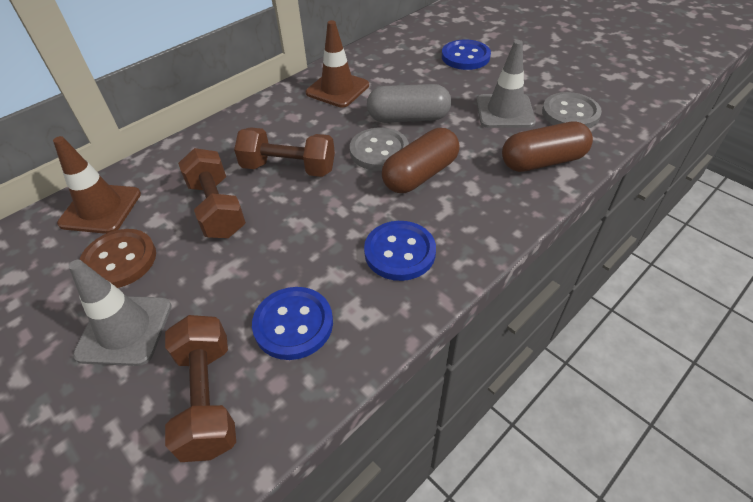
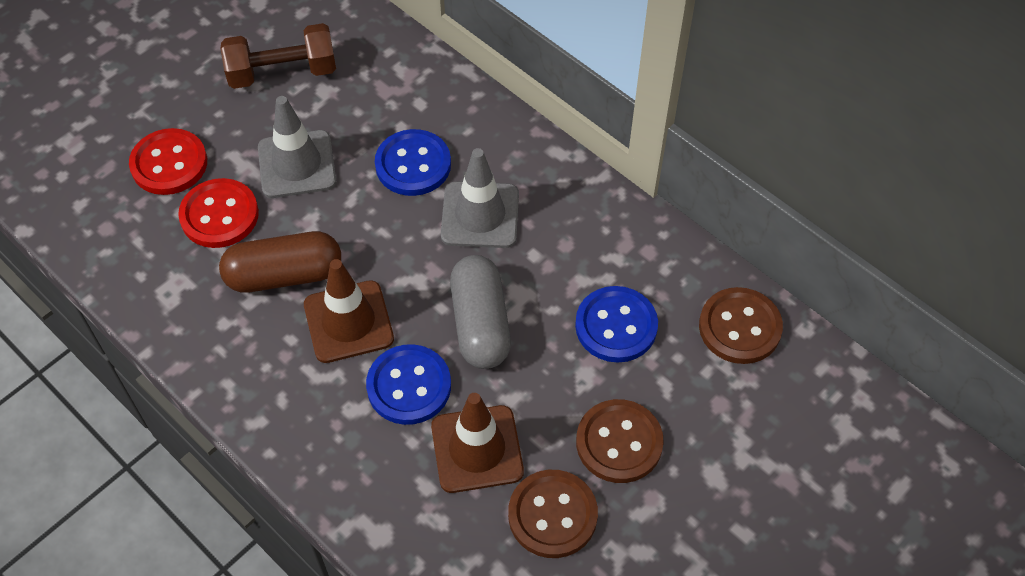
brown button: 1 -> 3
brown capsule: 2 -> 1
brown dumbbell: 3 -> 1
grey button: 2 -> 0
red button: 0 -> 2

